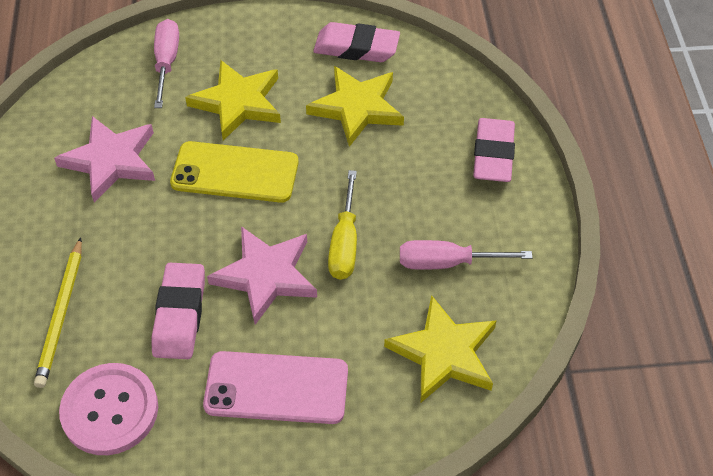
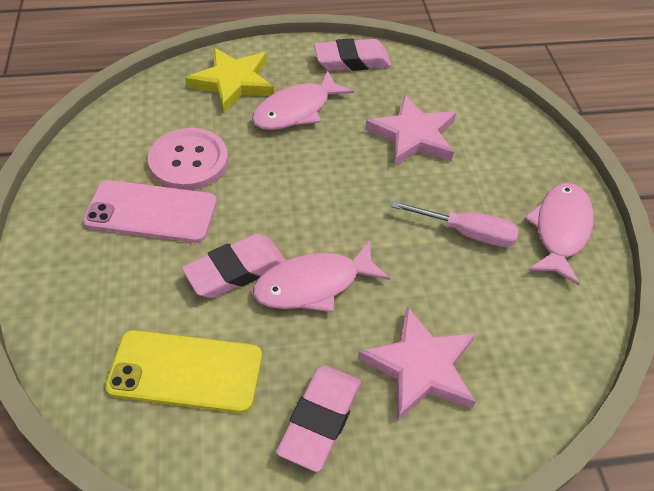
pink fish: 0 -> 3
pink screwdriver: 2 -> 1
yellow pencil: 1 -> 0
yellow screwdriver: 1 -> 0
yellow star: 3 -> 1

